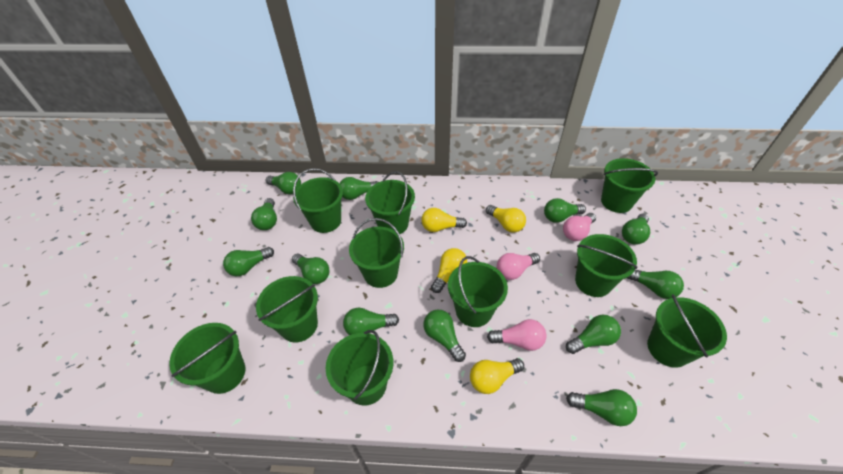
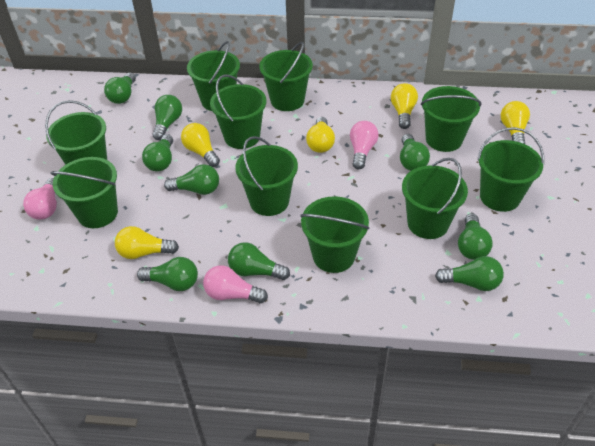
green light bulb: 12 -> 9
yellow light bulb: 4 -> 5

